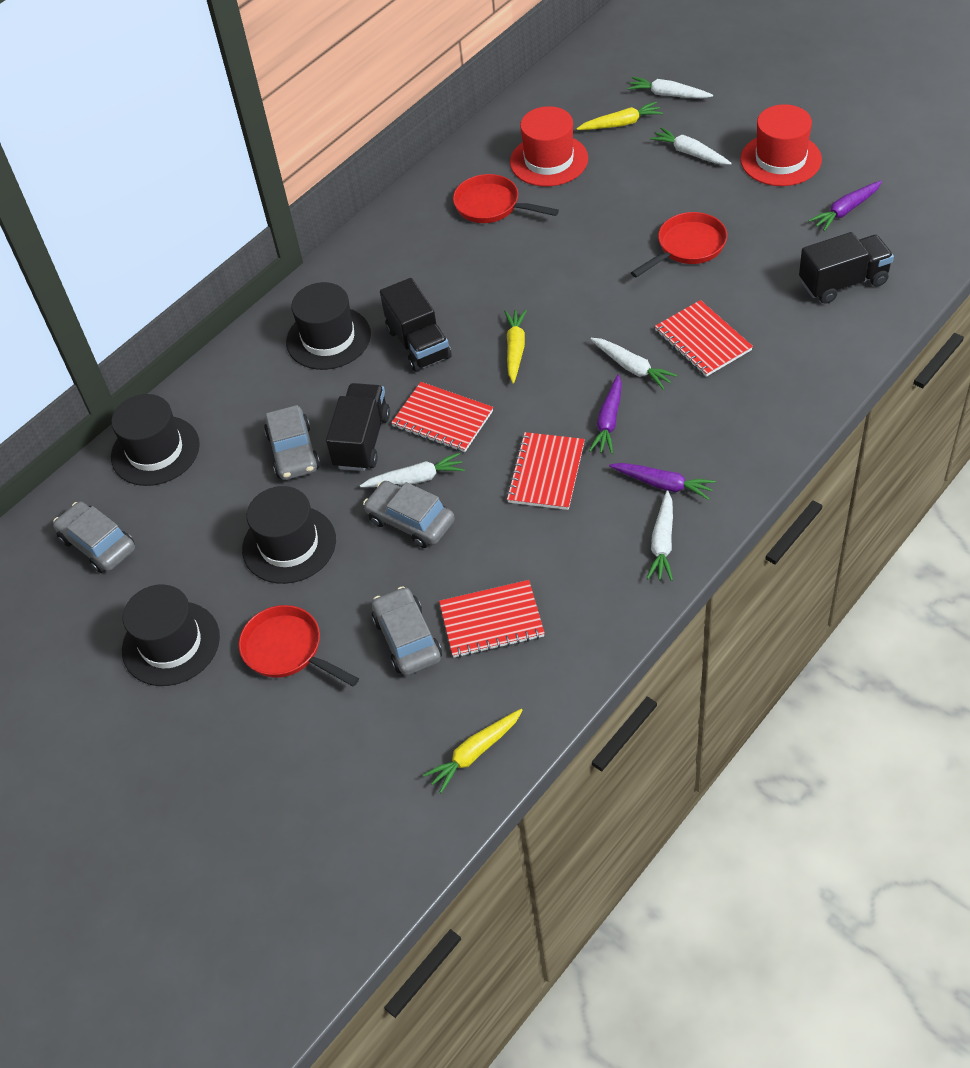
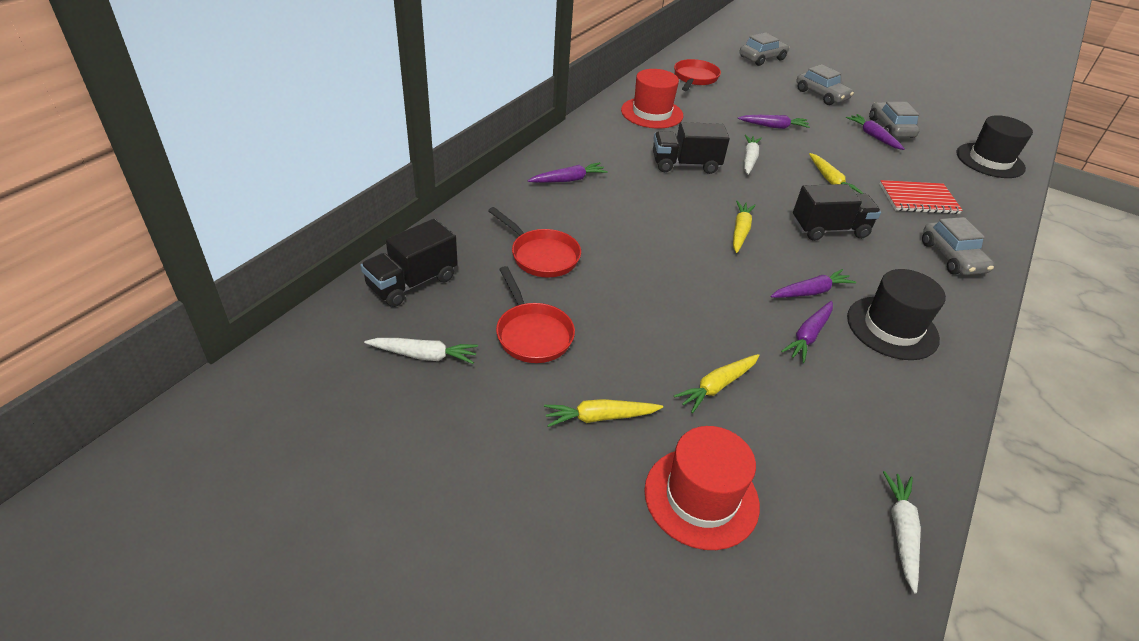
black hat: 4 -> 2
purple carrot: 3 -> 5
red notebook: 4 -> 1
white carrot: 5 -> 3
yellow carrot: 3 -> 4

